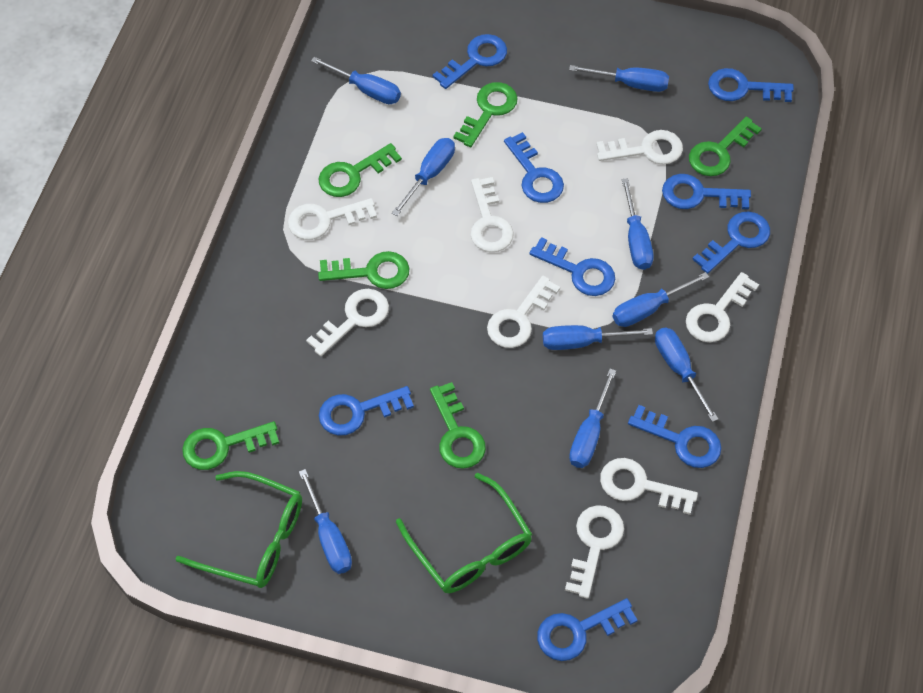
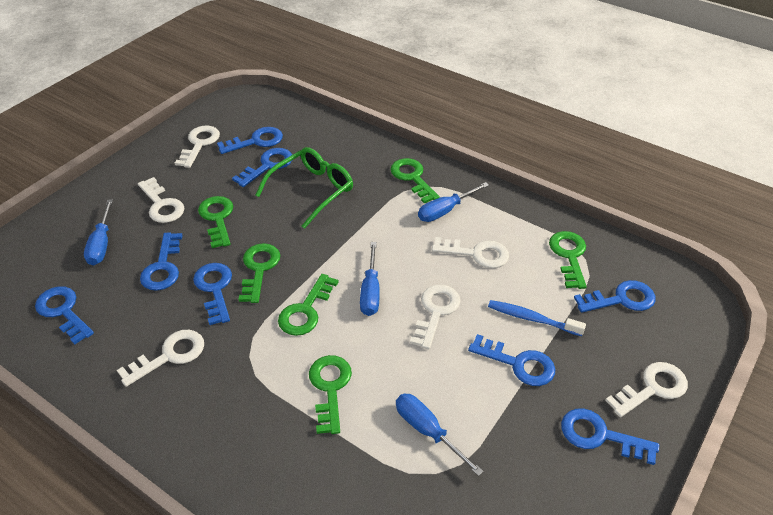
blue key: 9 -> 8
blue screwdriver: 9 -> 4
blue toothbrush: 0 -> 1
green glasses: 2 -> 1
white key: 8 -> 6

